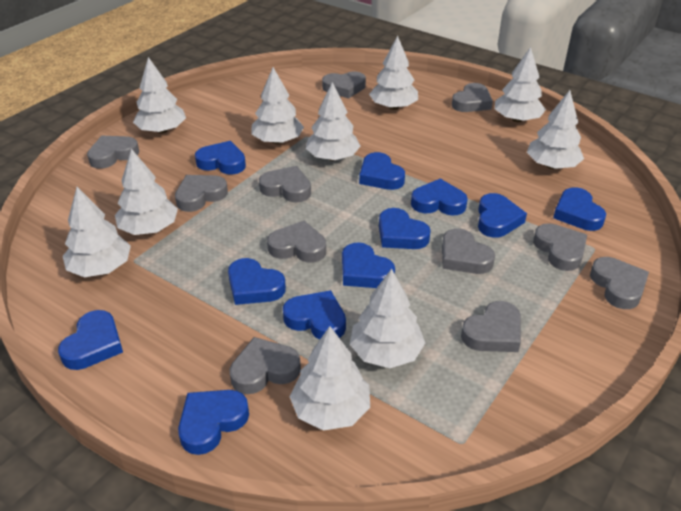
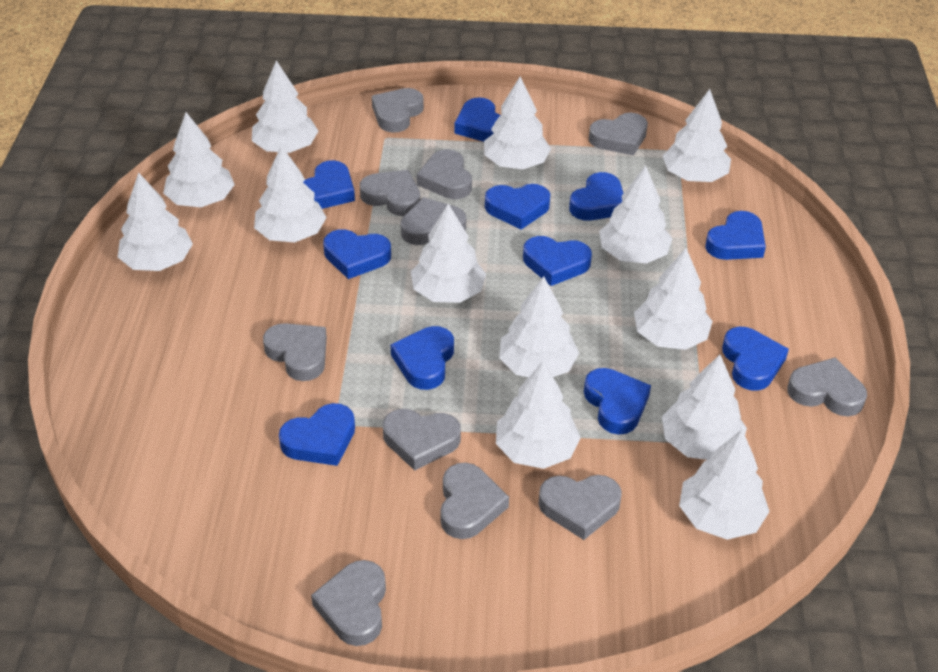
white tree: 10 -> 13

